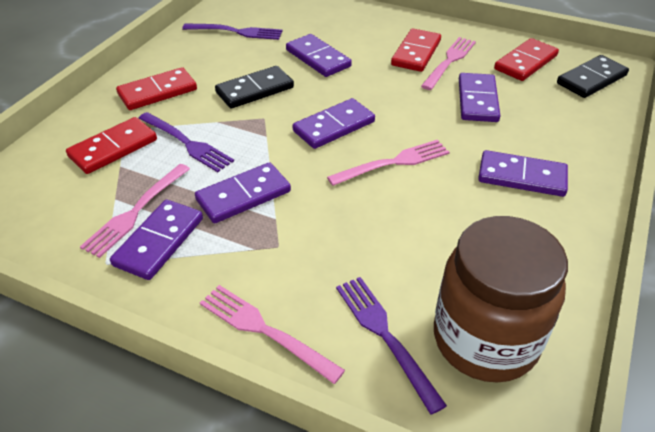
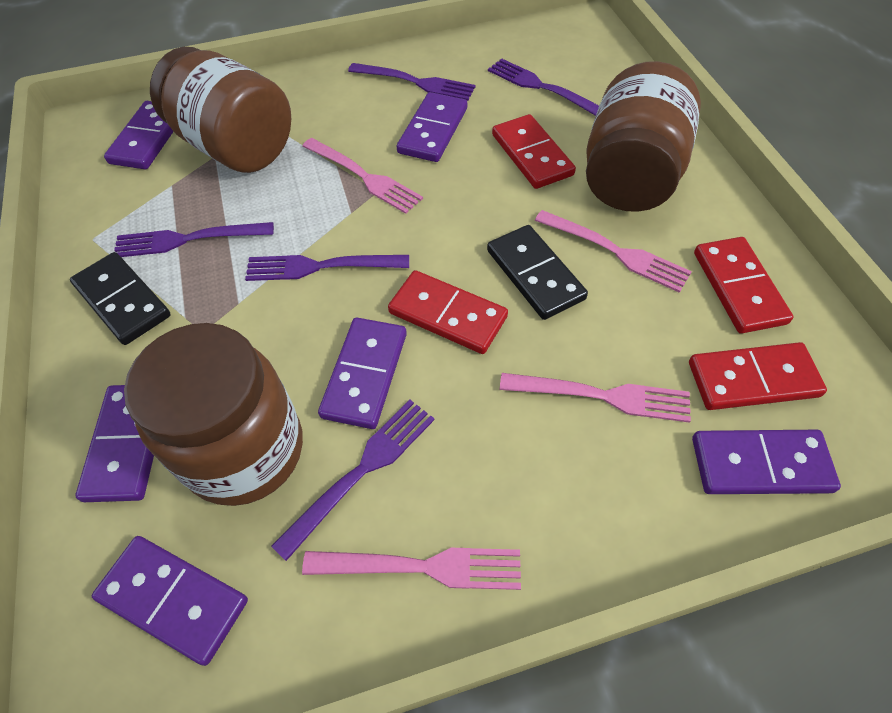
brown jar: 1 -> 3
purple fork: 3 -> 5

